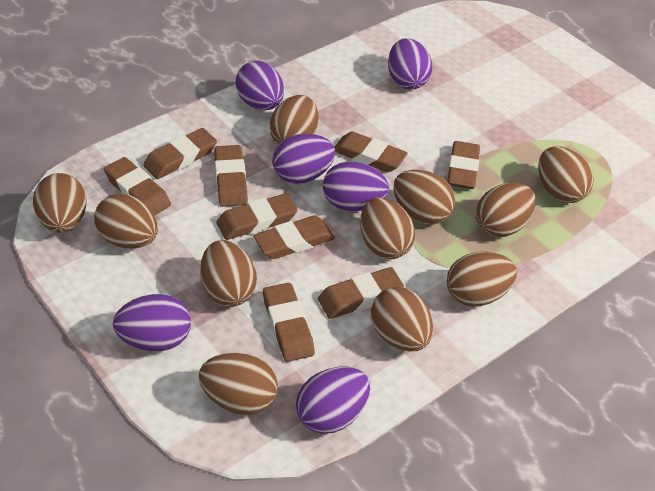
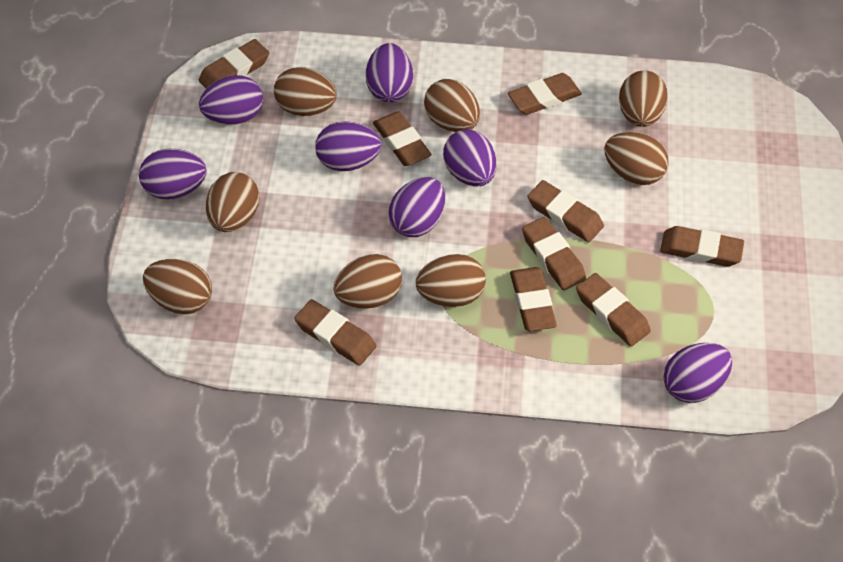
brown egg: 11 -> 8
purple egg: 6 -> 7

